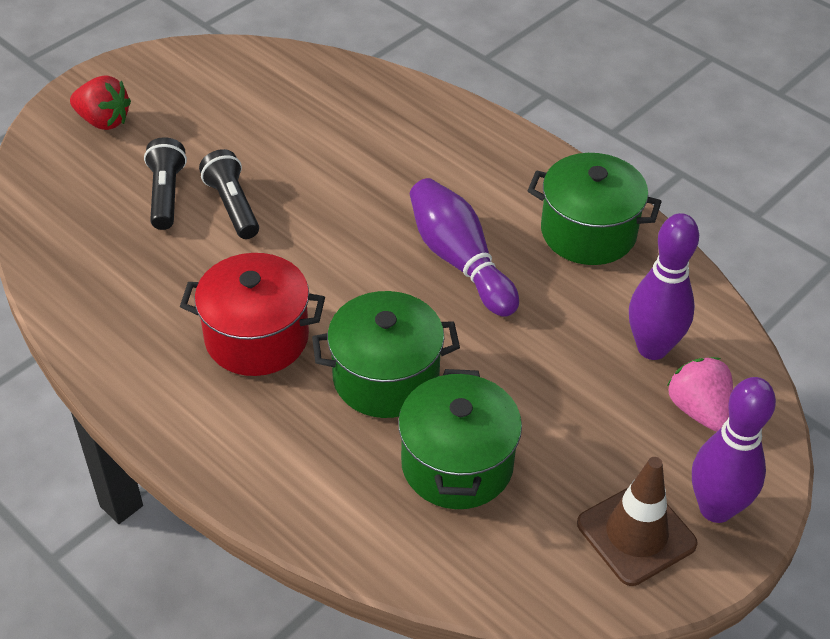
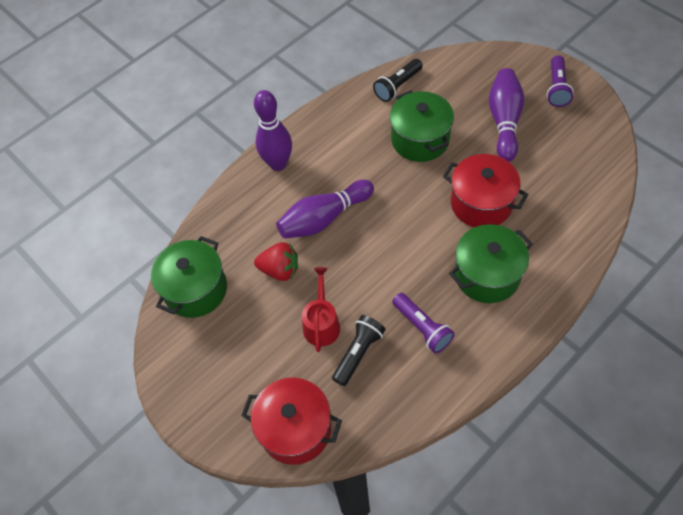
brown traffic cone: 1 -> 0
pink strawberry: 1 -> 0
purple flashlight: 0 -> 2
red pot: 1 -> 2
red watering can: 0 -> 1

